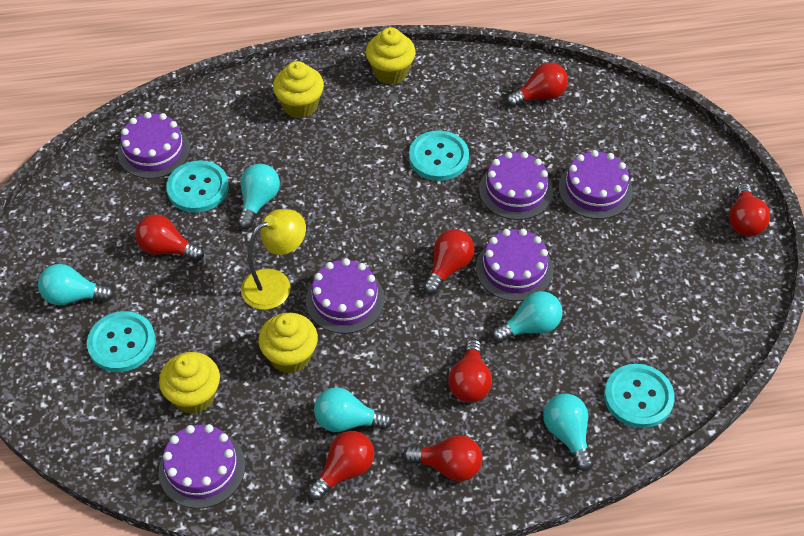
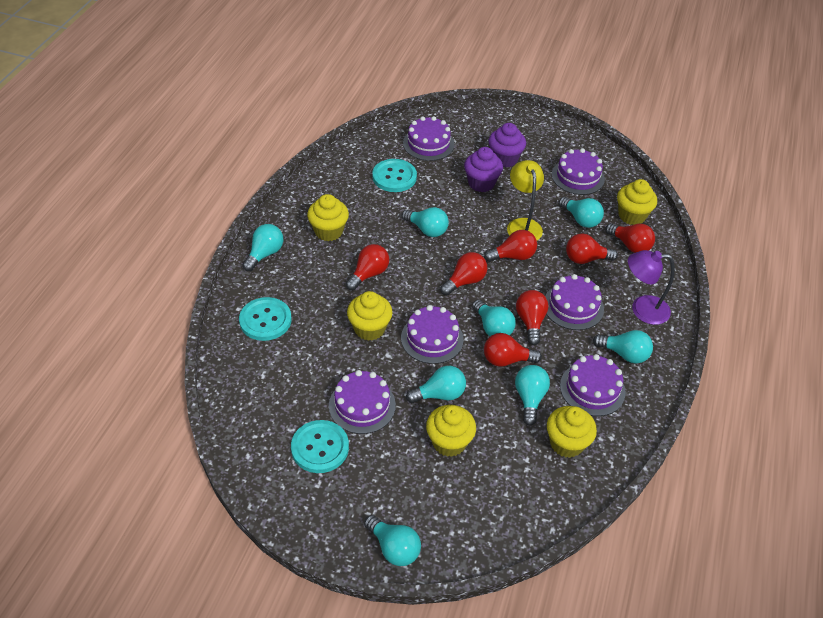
purple cupcake: 0 -> 2
purple lamp: 0 -> 1
turquoise button: 4 -> 3
turquoise light bulb: 5 -> 8
yellow cupcake: 4 -> 5

